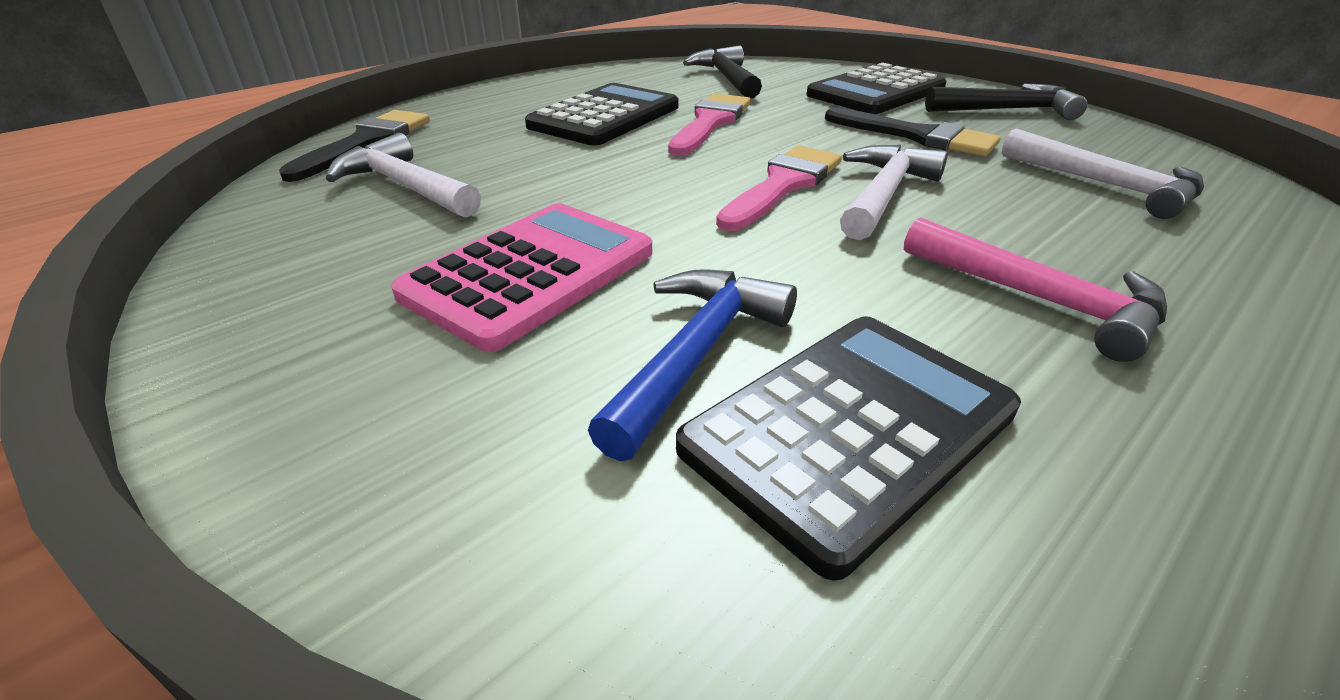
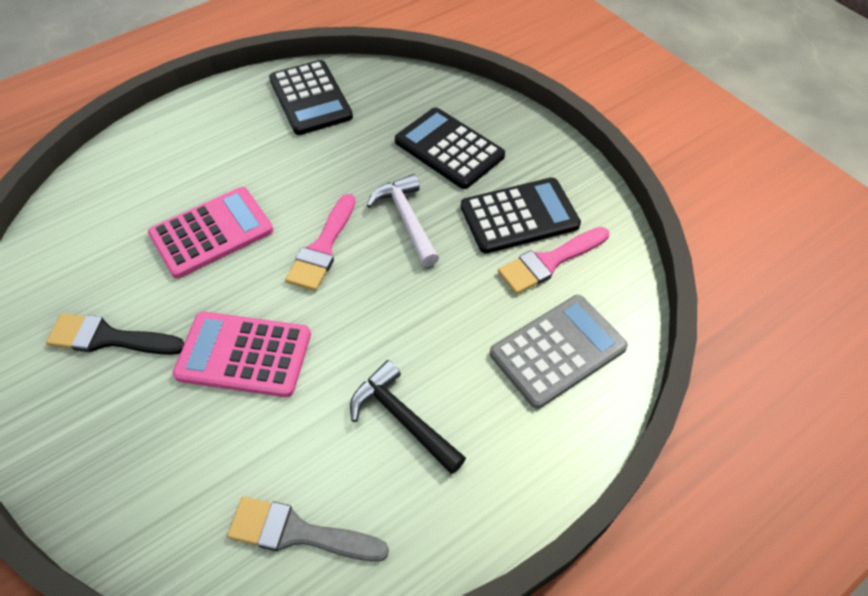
black brush: 2 -> 1
black hammer: 2 -> 1
blue hammer: 1 -> 0
grey brush: 0 -> 1
grey calculator: 0 -> 1
pink calculator: 1 -> 2
pink hammer: 1 -> 0
white hammer: 3 -> 1

